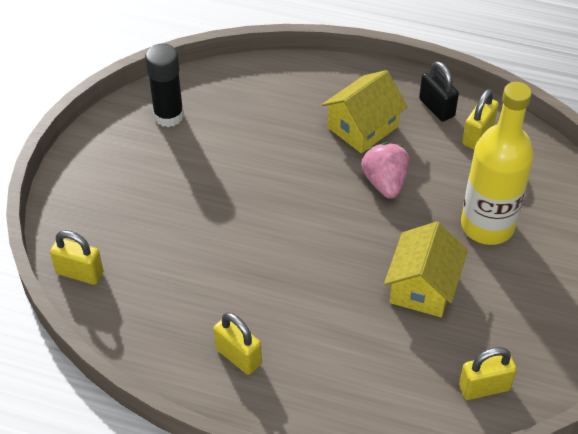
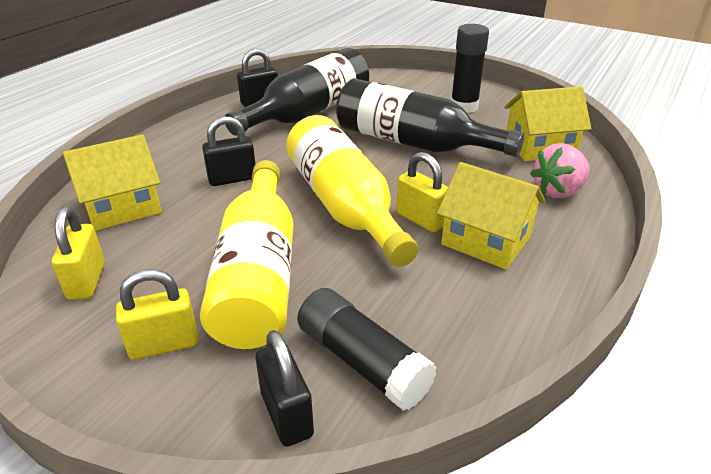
black bottle: 0 -> 2
black glue stick: 1 -> 2
black padlock: 1 -> 3
yellow bottle: 1 -> 2
yellow house: 2 -> 3
yellow padlock: 4 -> 3

